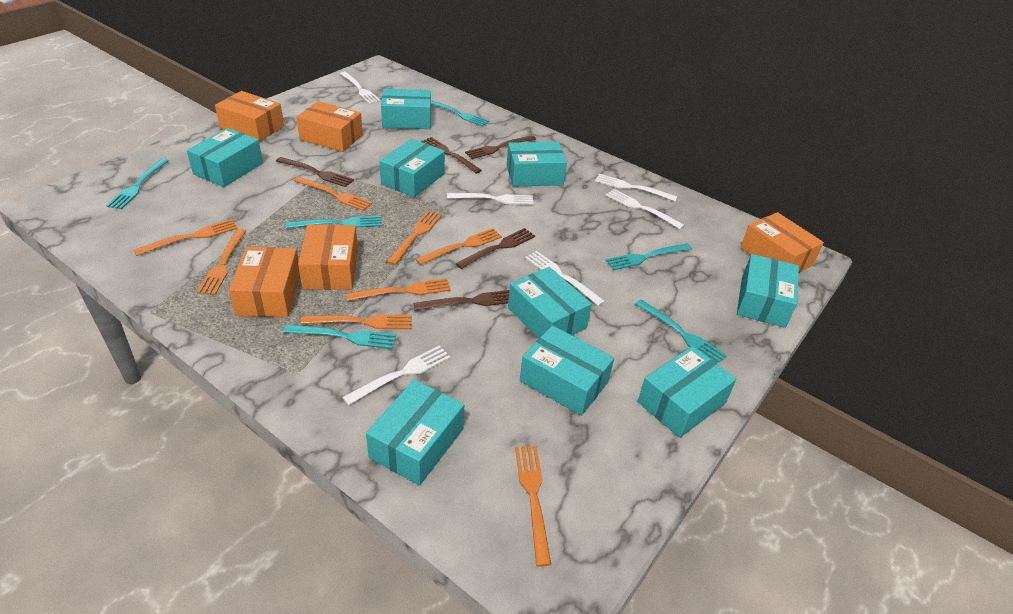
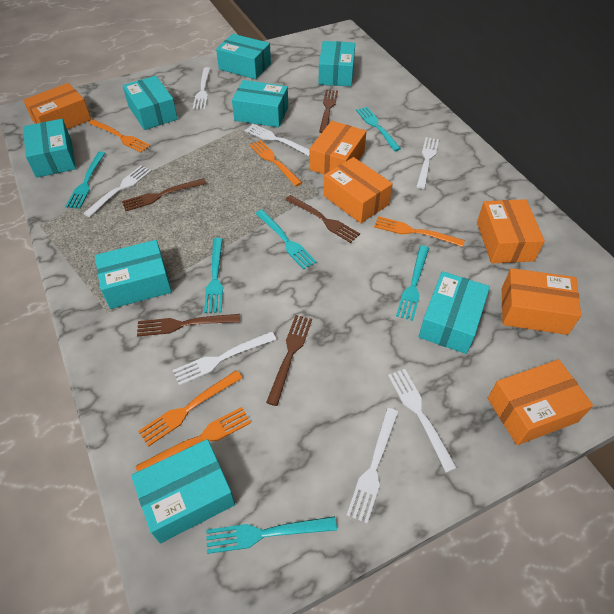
orange box: 5 -> 6
orange fork: 8 -> 5
turquoise box: 9 -> 8
white fork: 6 -> 7

